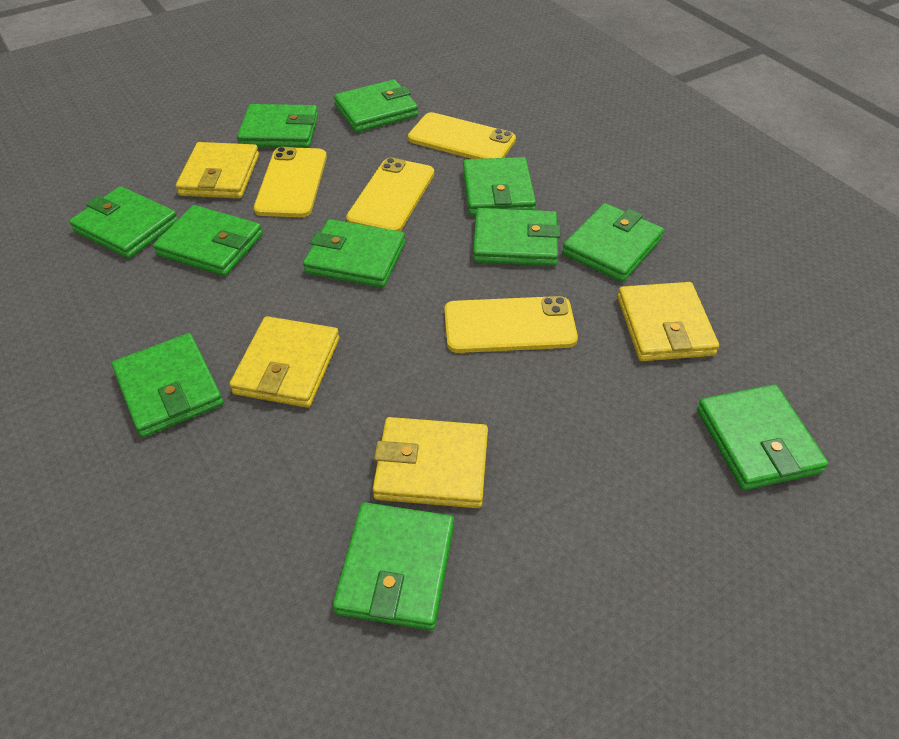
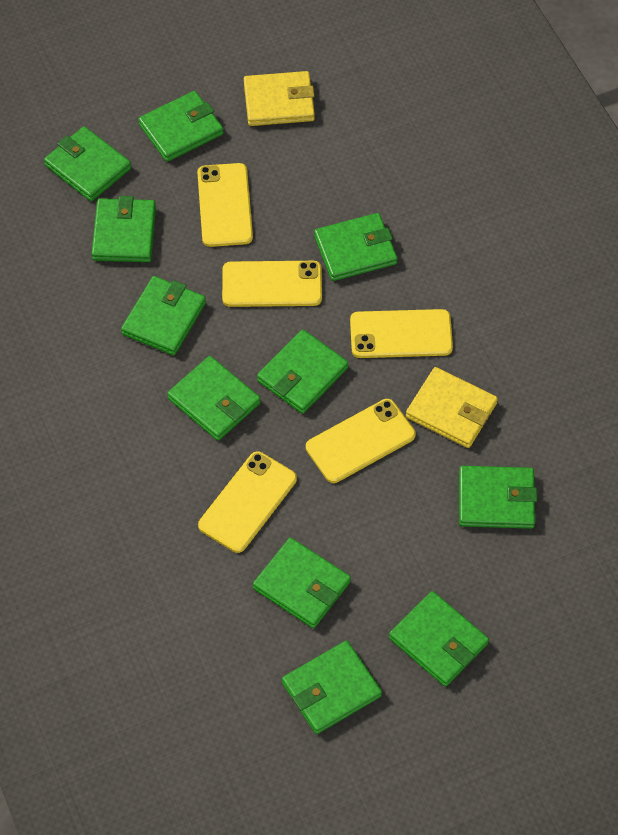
yellow phone: 4 -> 5
yellow wallet: 4 -> 2

